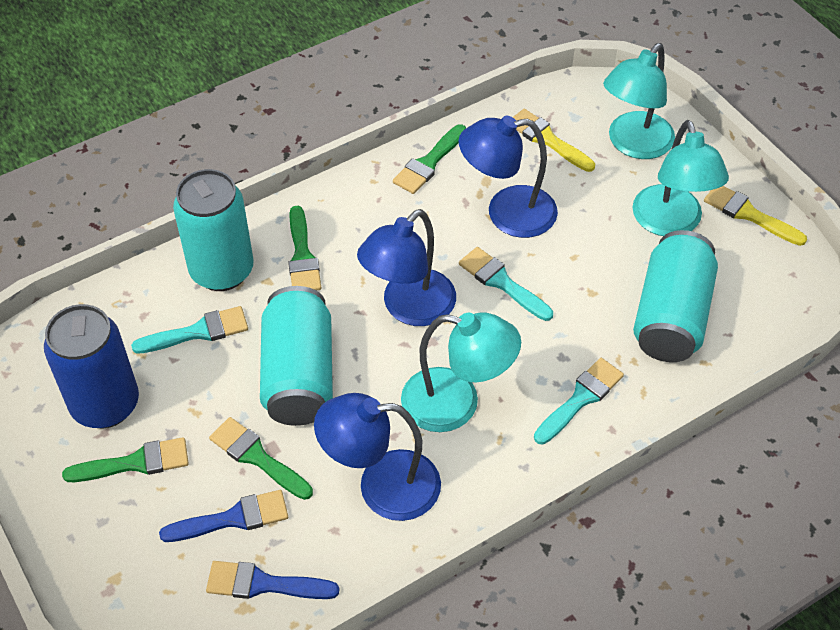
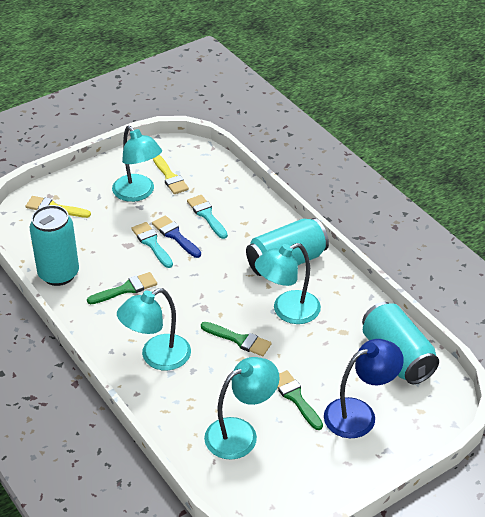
blue brush: 2 -> 1
blue can: 1 -> 0
blue lamp: 3 -> 1
green brush: 4 -> 3
turquoise brush: 3 -> 2
turquoise lamp: 3 -> 4

